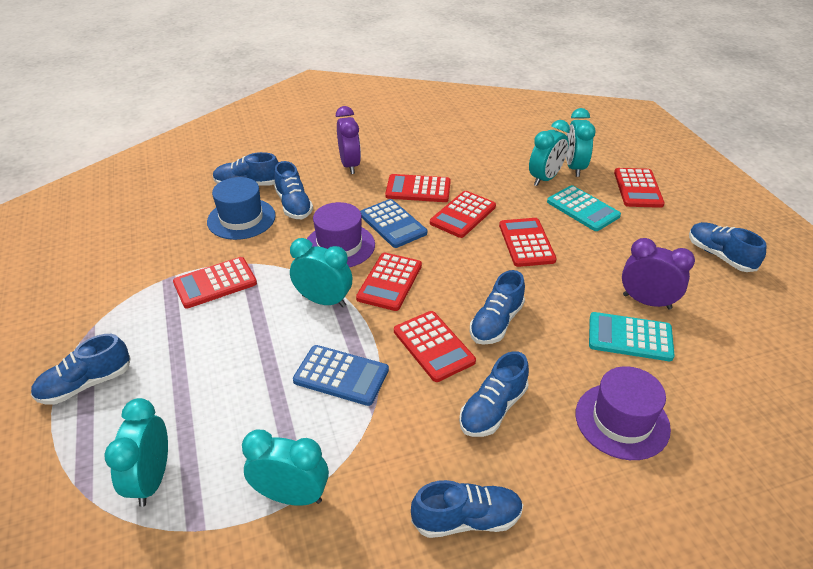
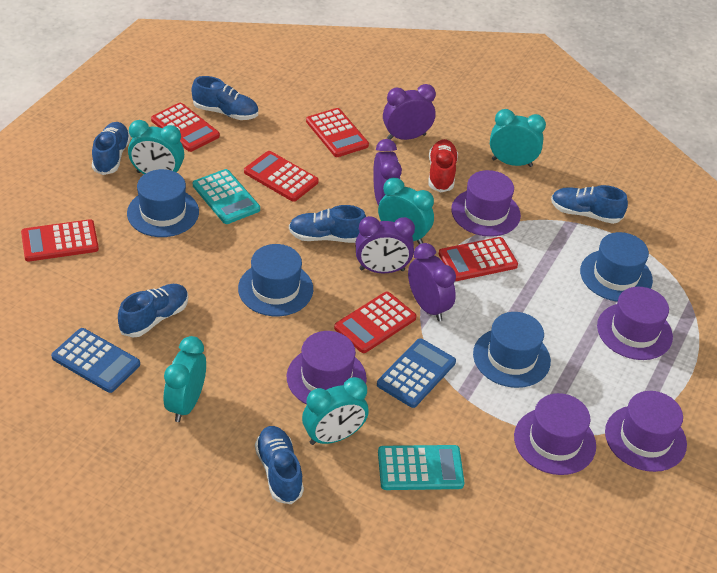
blue hat: 1 -> 4
blue shoe: 7 -> 6
purple clock: 2 -> 4
purple hat: 2 -> 5
red calculator: 7 -> 6
red shoe: 0 -> 1

